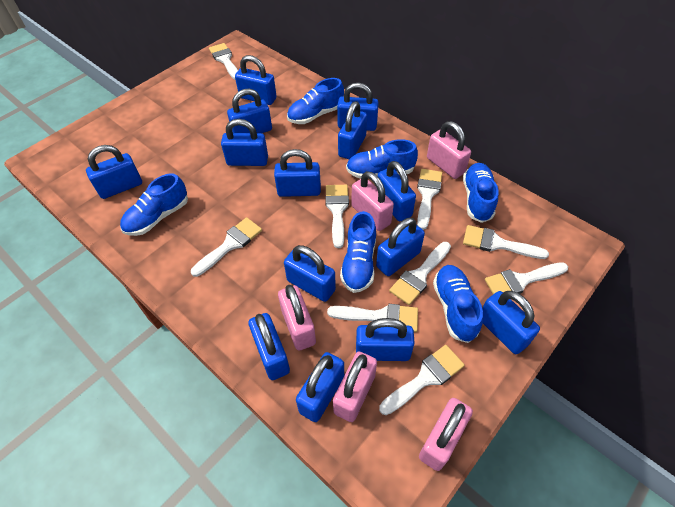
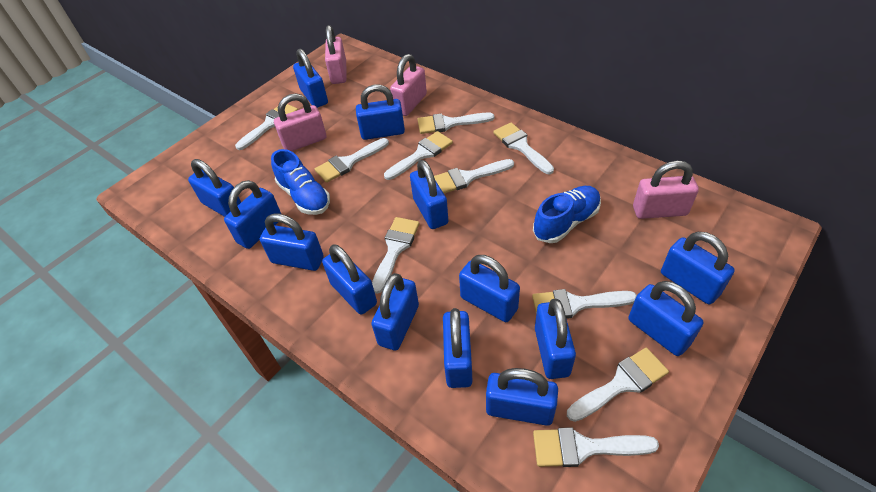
blue shoe: 6 -> 2
pink padlock: 5 -> 4
white brush: 9 -> 10

